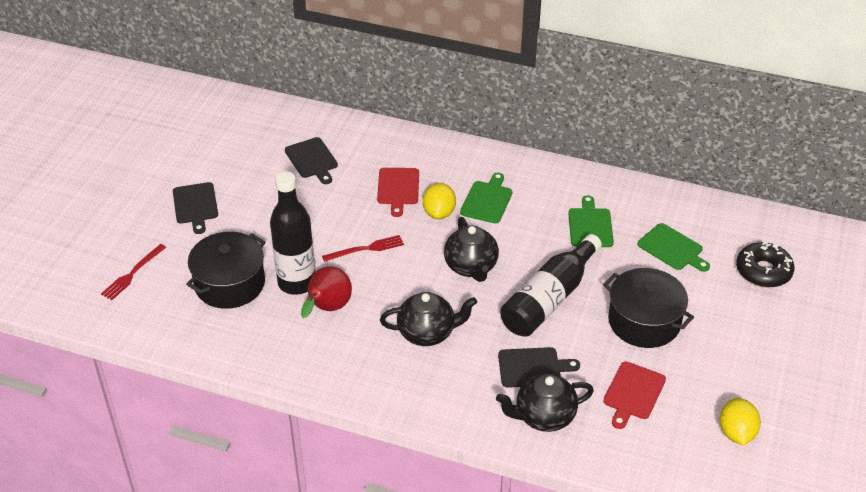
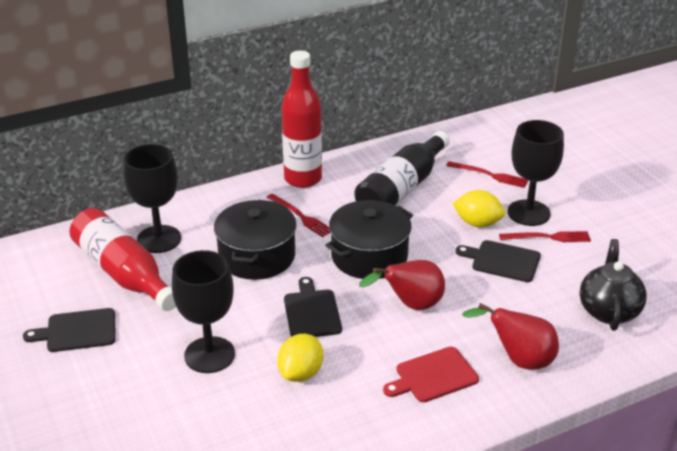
black bottle: 2 -> 1
black donut: 1 -> 0
black goblet: 0 -> 3
black teapot: 3 -> 1
green cutting board: 3 -> 0
red bottle: 0 -> 2
red cutting board: 2 -> 1
red fork: 2 -> 3
red pear: 1 -> 2

